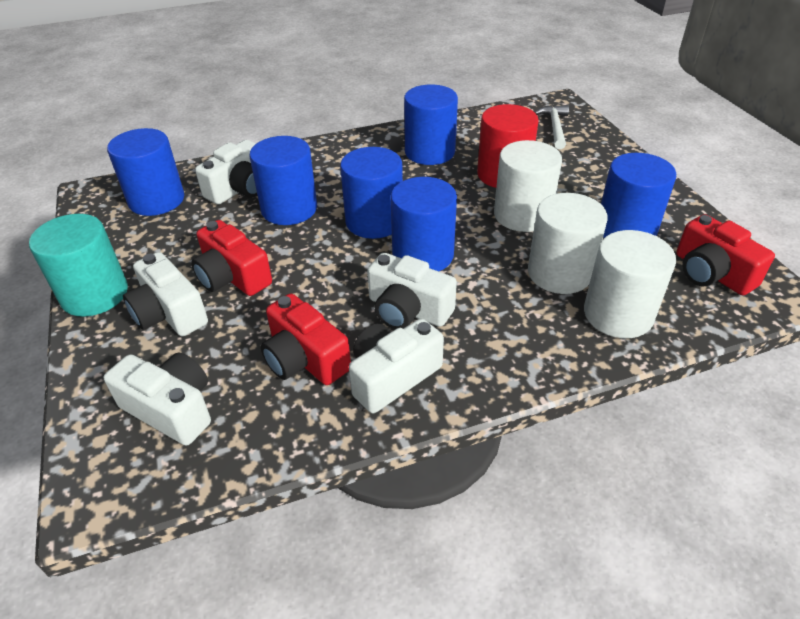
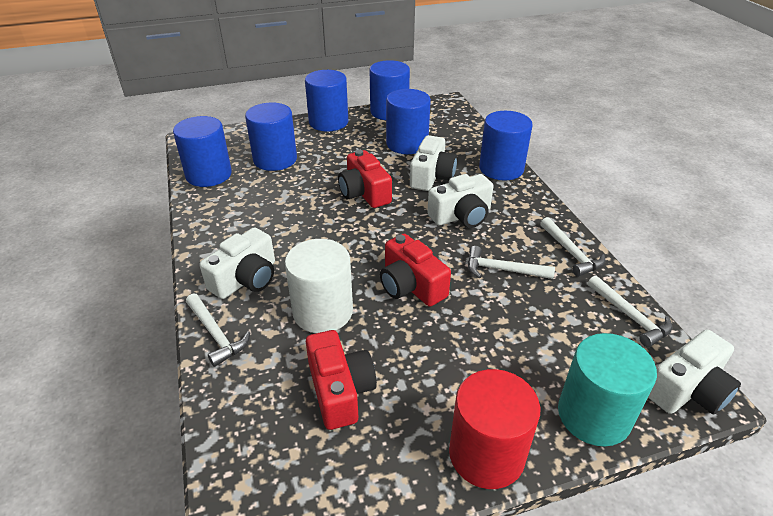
white camera: 5 -> 4
white cylinder: 3 -> 1
white hammer: 1 -> 4

